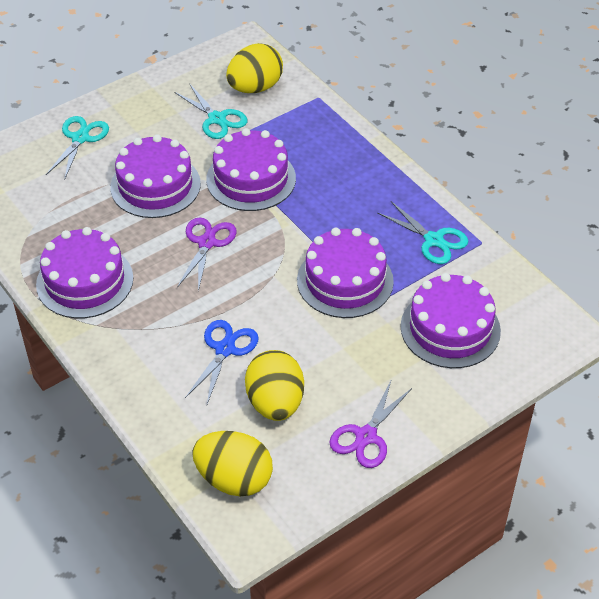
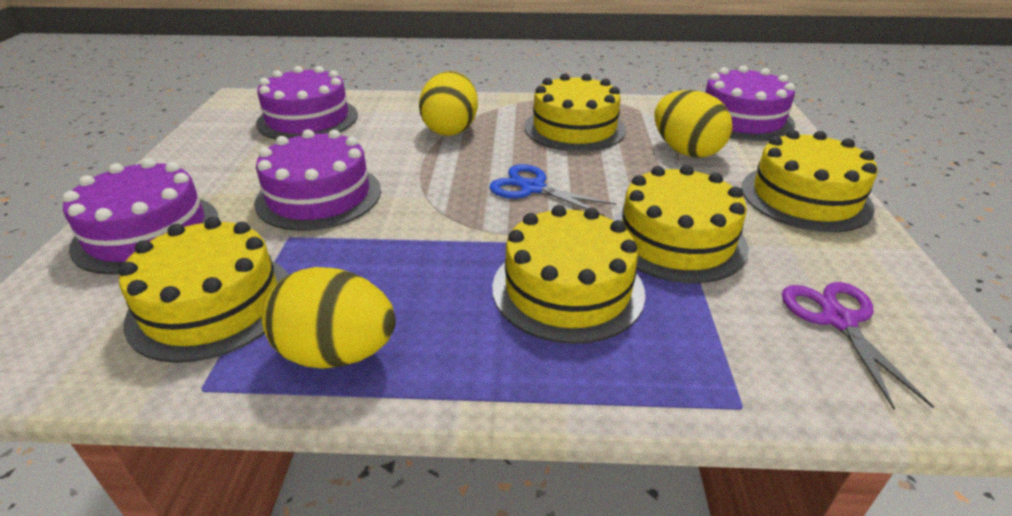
purple cake: 5 -> 4
purple scissors: 2 -> 1
turquoise scissors: 3 -> 0
yellow cake: 0 -> 5

